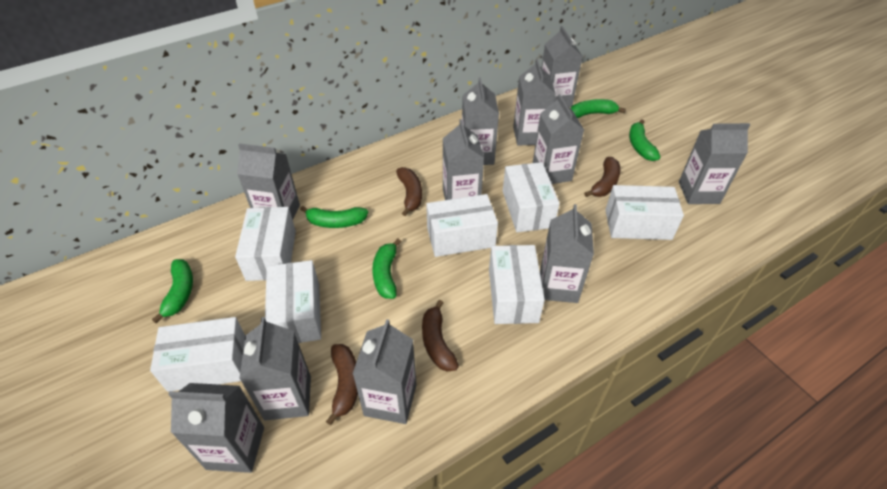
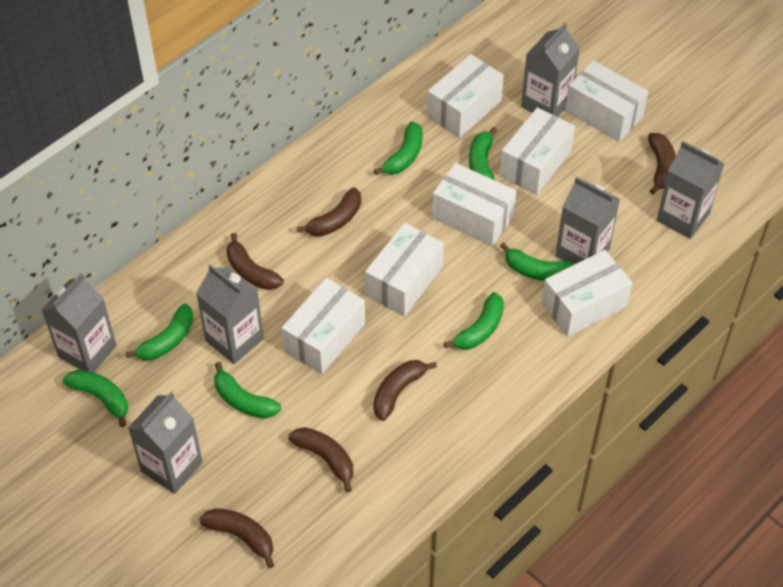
brown banana: 4 -> 6
green banana: 5 -> 7
grey carton: 11 -> 6

